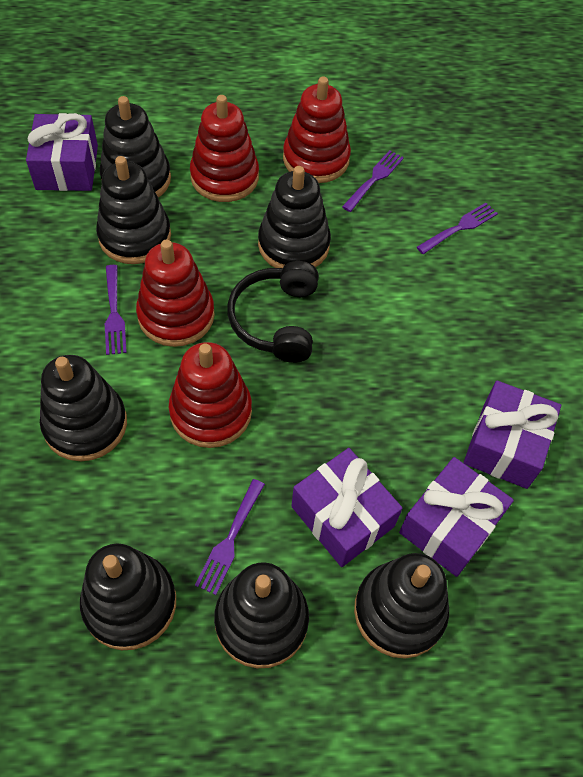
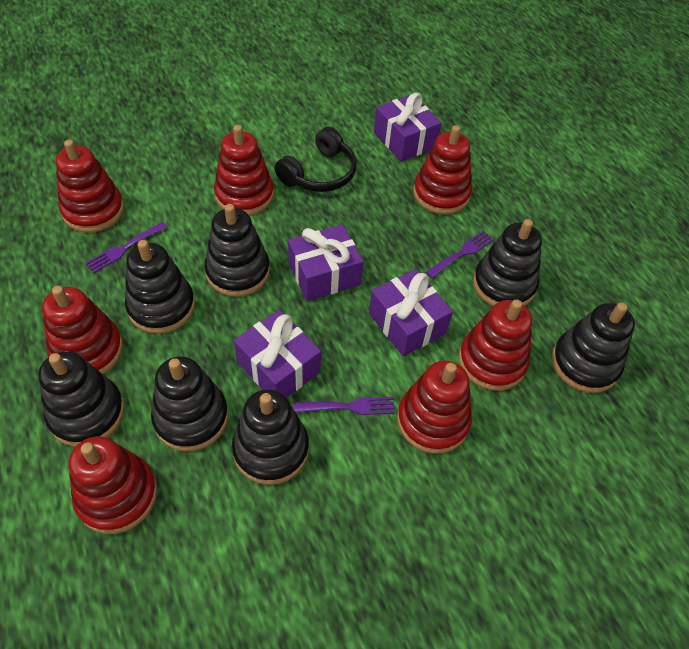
purple fork: 4 -> 3
red stacking toy: 4 -> 7

